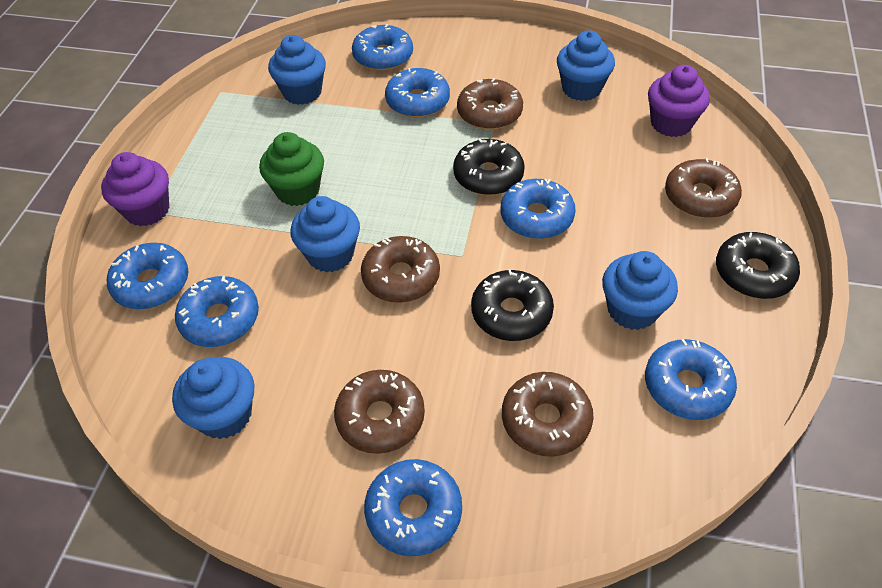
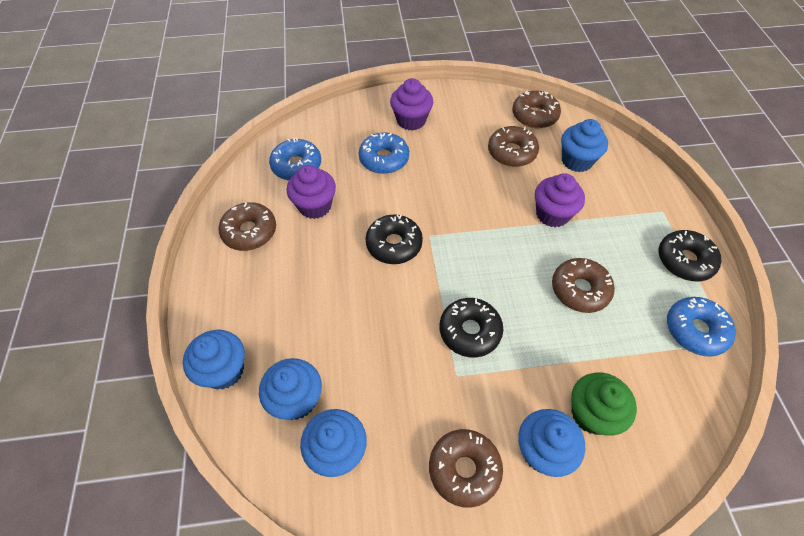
blue donut: 7 -> 3
purple cupcake: 2 -> 3

